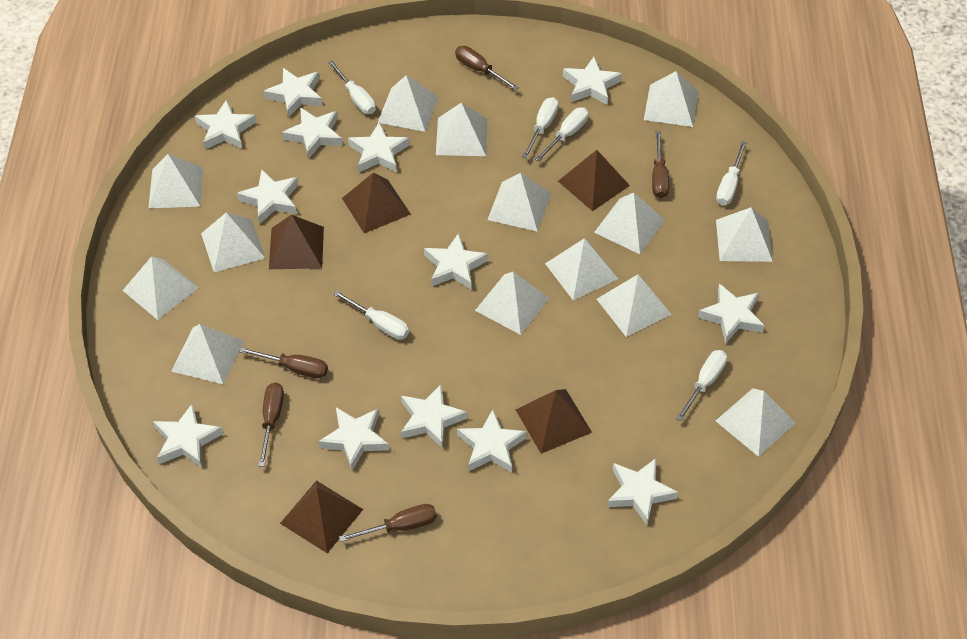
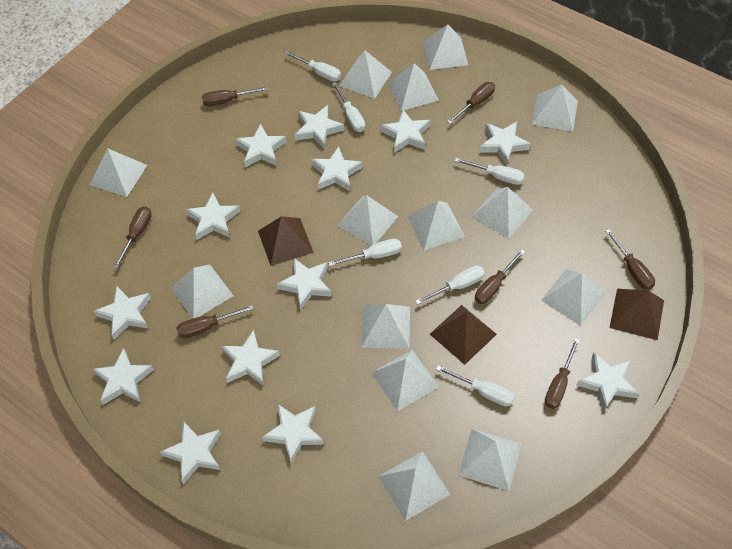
brown pyramid: 5 -> 3
brown screwdriver: 5 -> 7

